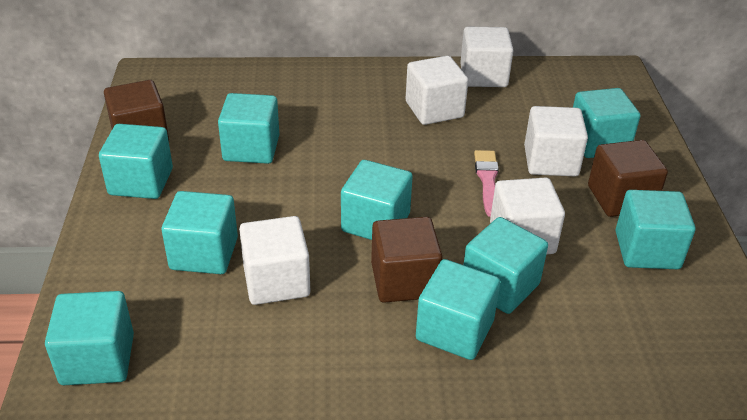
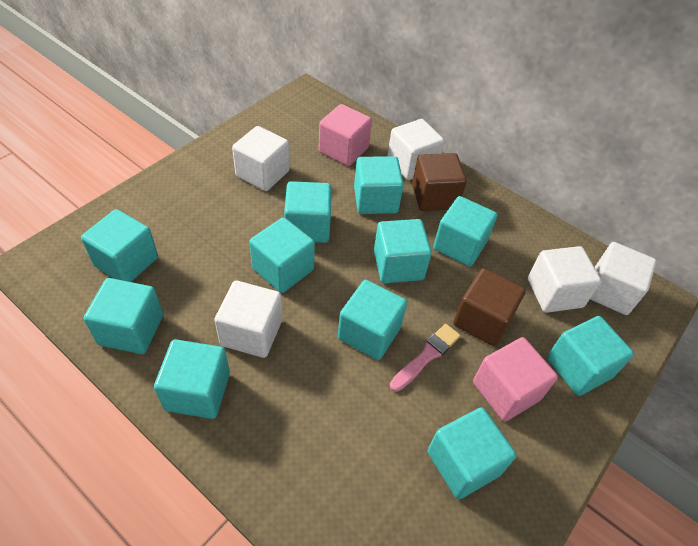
brown cube: 3 -> 2
pink cube: 0 -> 2
turquoise cube: 9 -> 11

